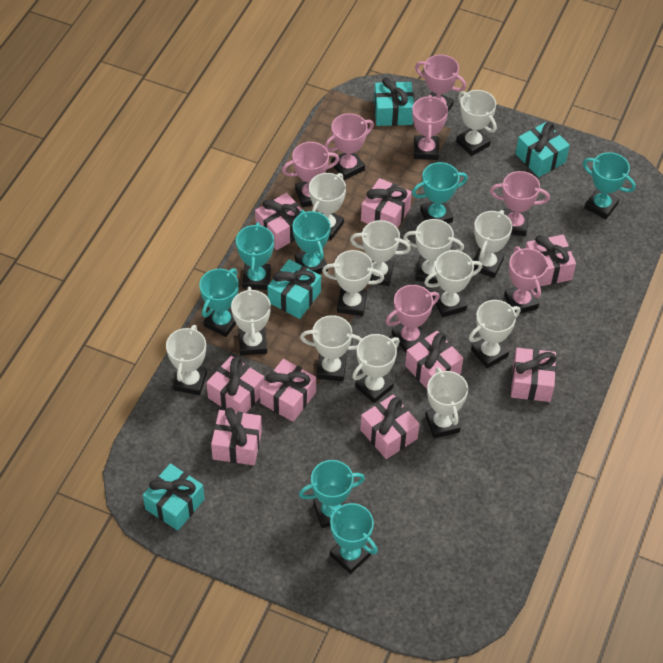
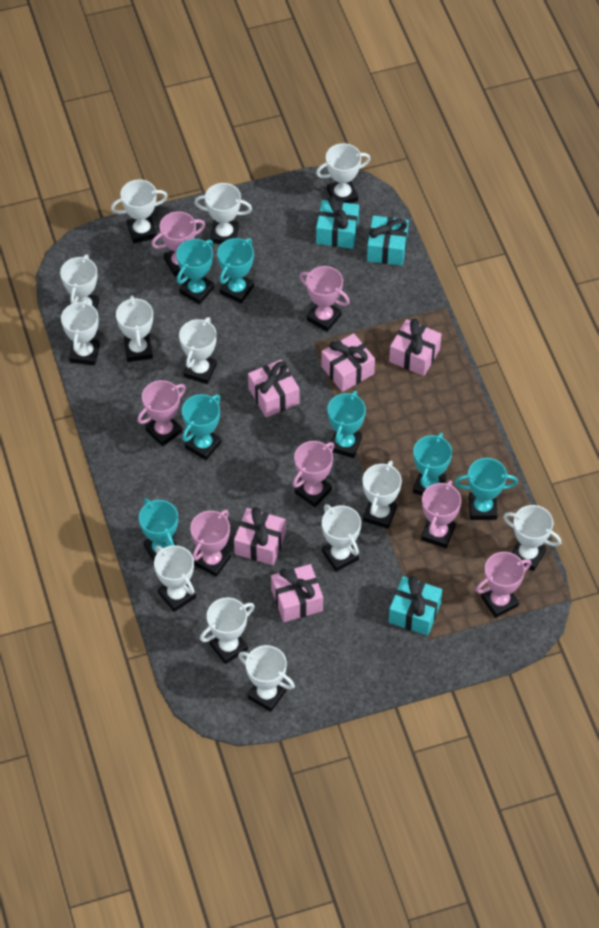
pink gift: 9 -> 5
turquoise gift: 4 -> 3

